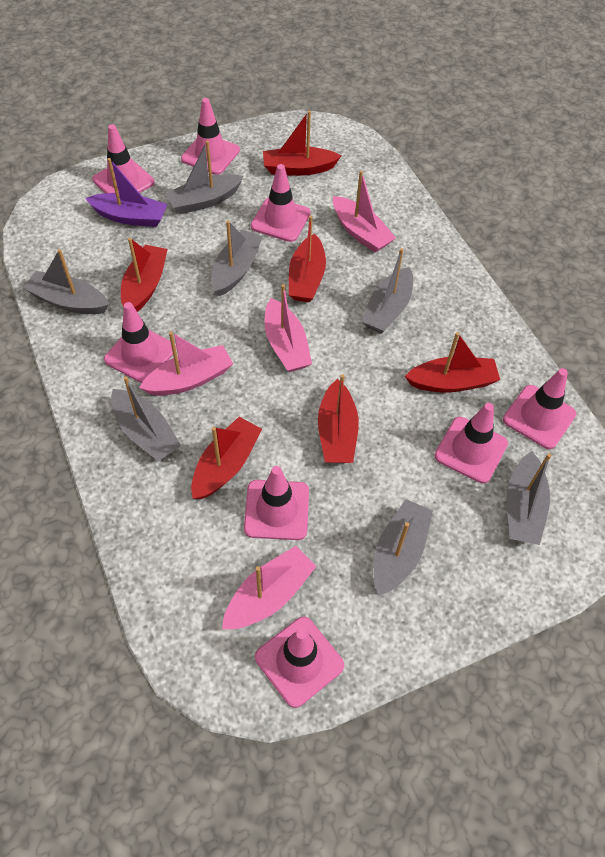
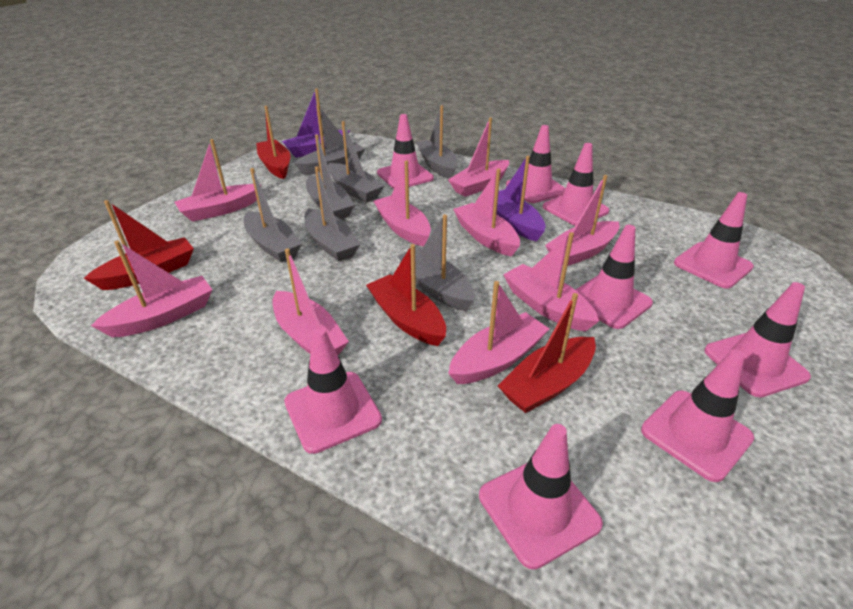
pink boat: 4 -> 9
pink traffic cone: 8 -> 9
purple boat: 1 -> 2
red boat: 6 -> 4

